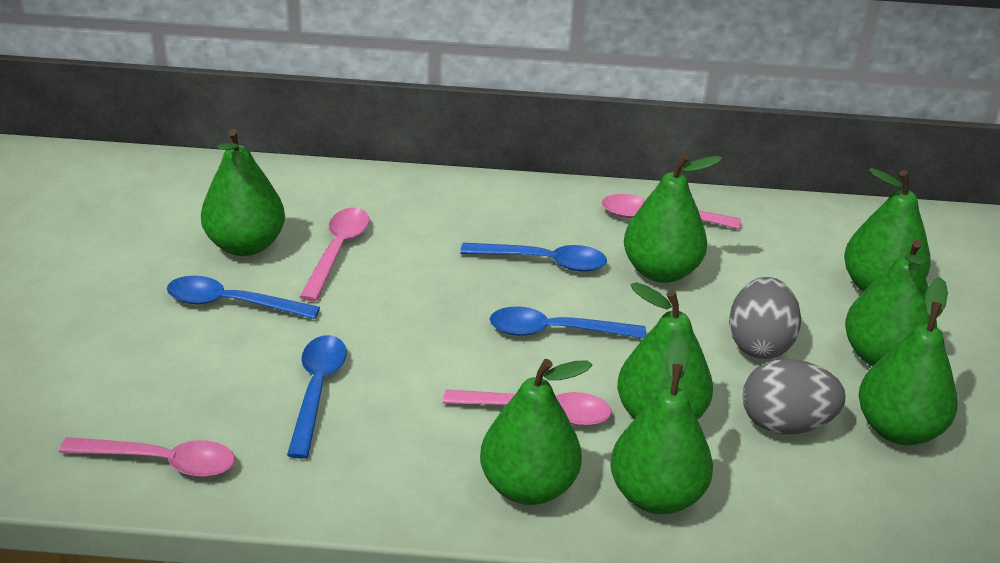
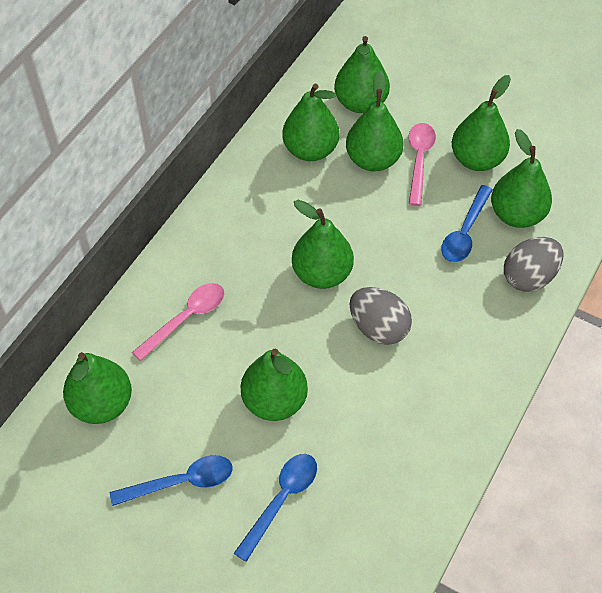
blue spoon: 4 -> 3
pink spoon: 4 -> 2

